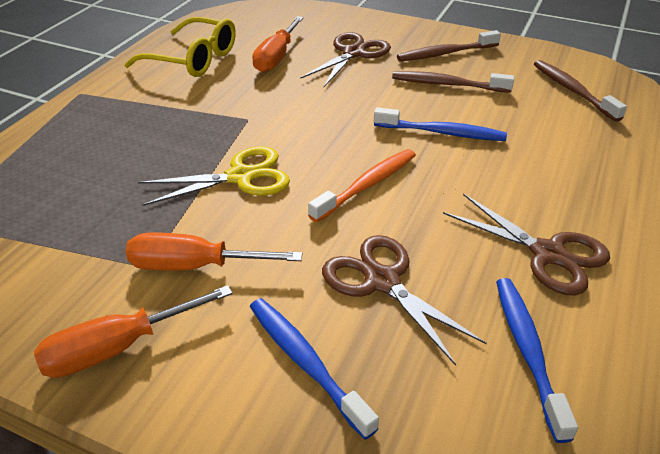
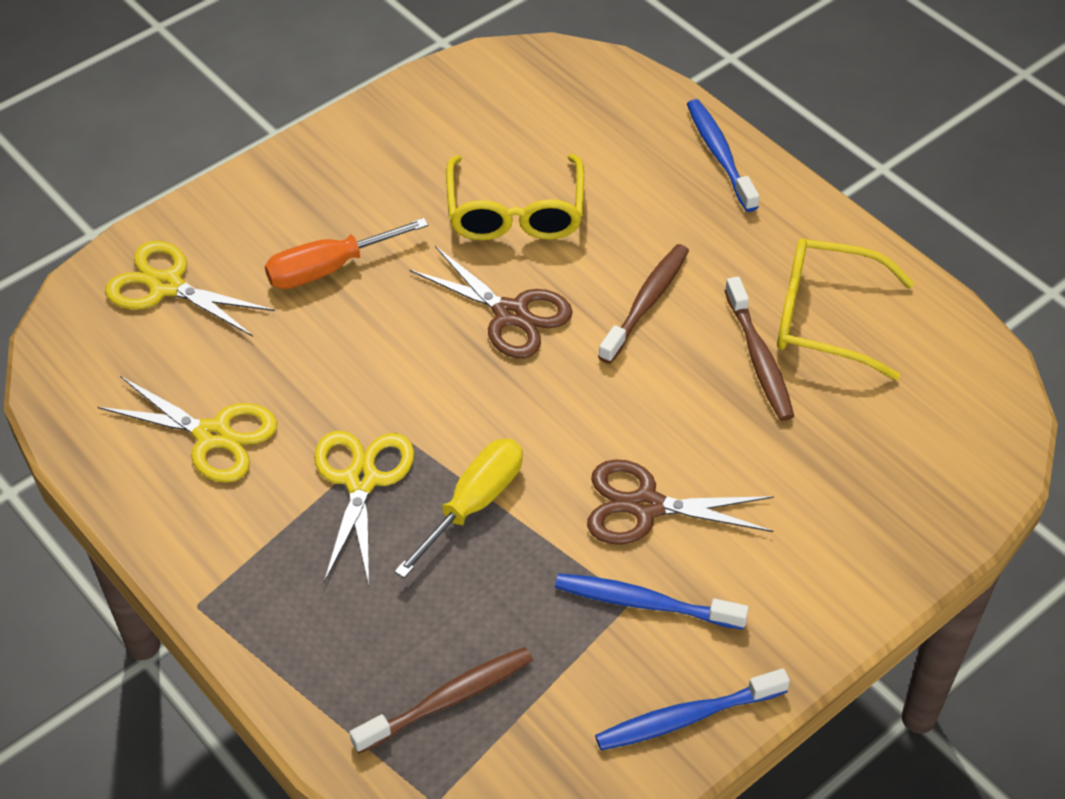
brown scissors: 3 -> 2
orange screwdriver: 3 -> 1
orange toothbrush: 1 -> 0
yellow glasses: 1 -> 2
yellow scissors: 1 -> 3
yellow screwdriver: 0 -> 1

